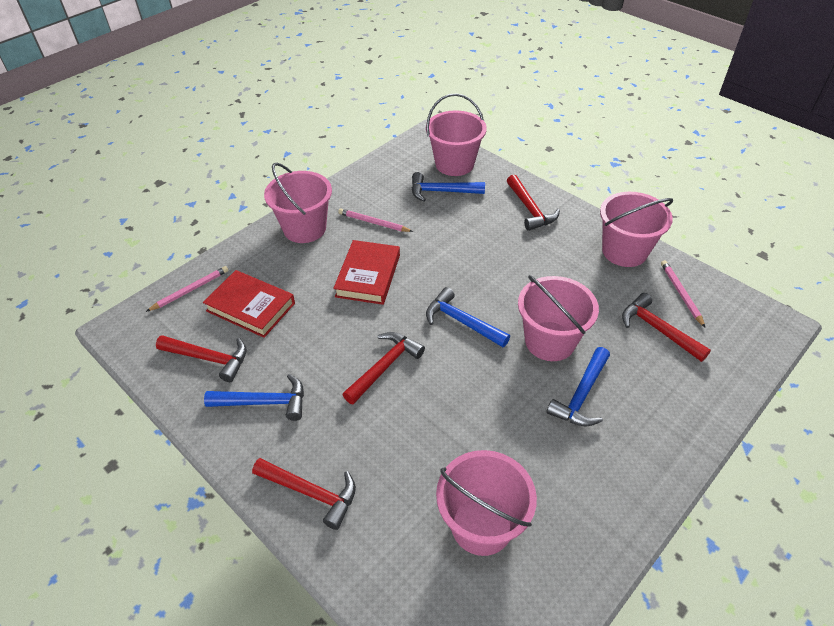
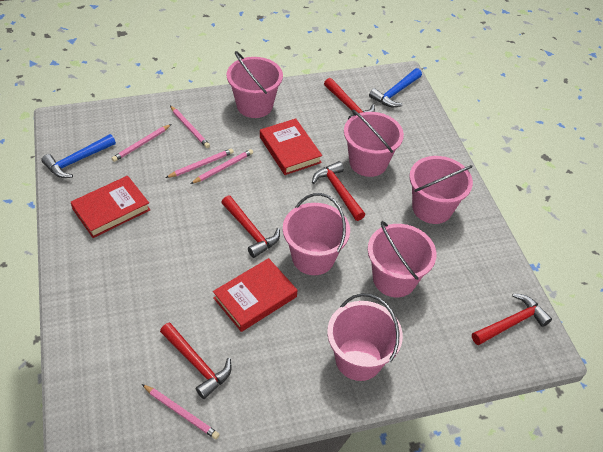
blue hammer: 4 -> 2
pink bucket: 5 -> 6
pink pencil: 3 -> 5
red book: 2 -> 3

